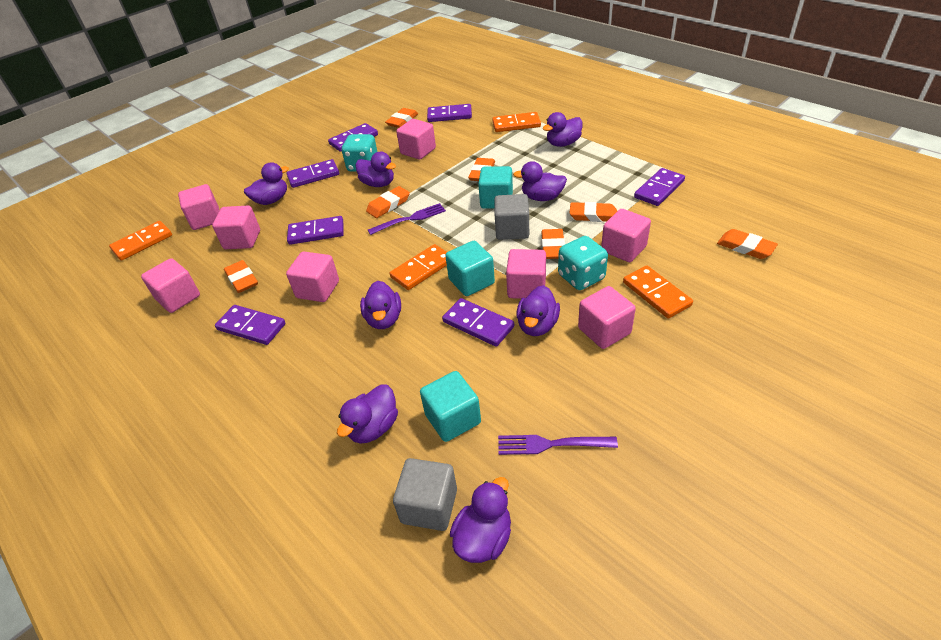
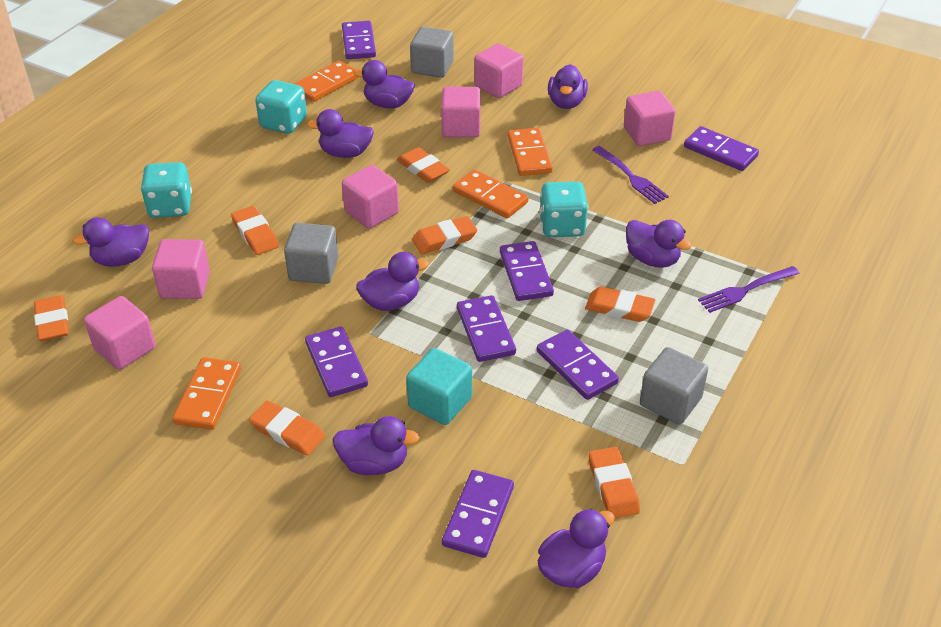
grey cube: 2 -> 3
pink cube: 8 -> 6
turquoise cube: 3 -> 1
turquoise dice: 2 -> 3

